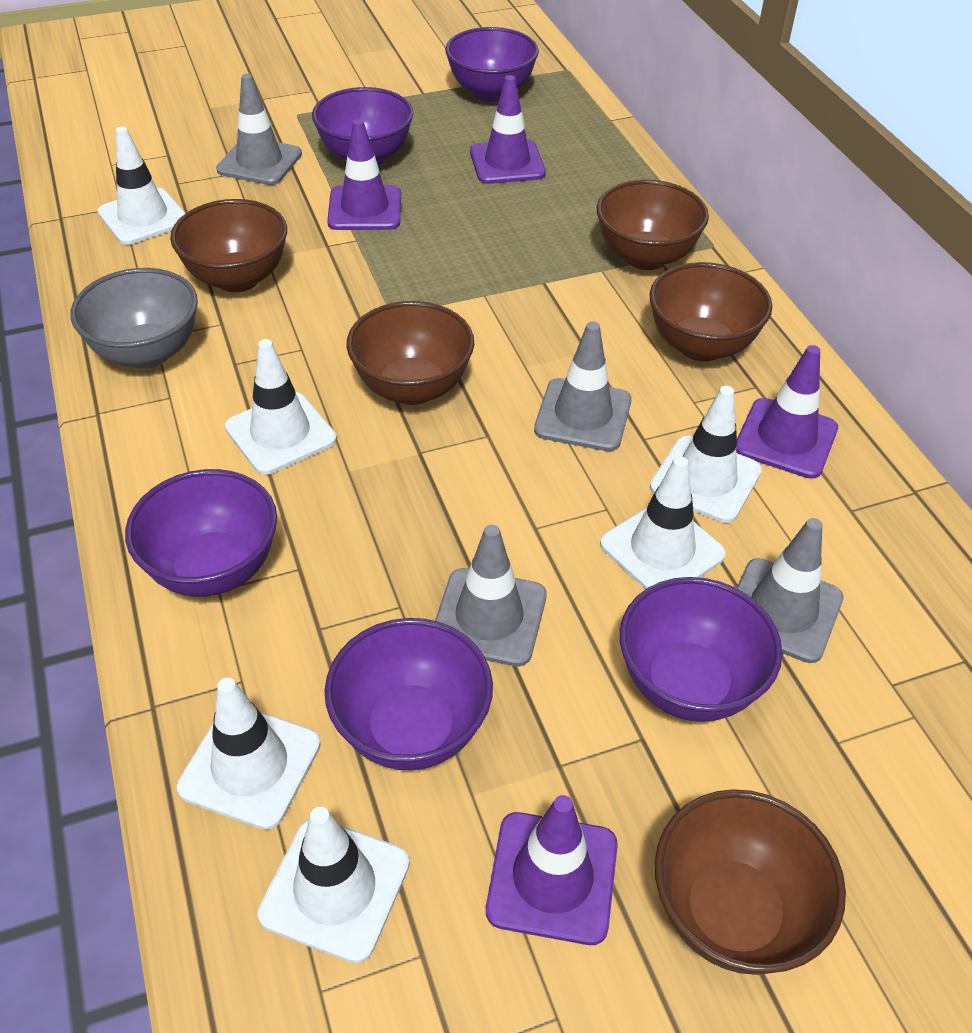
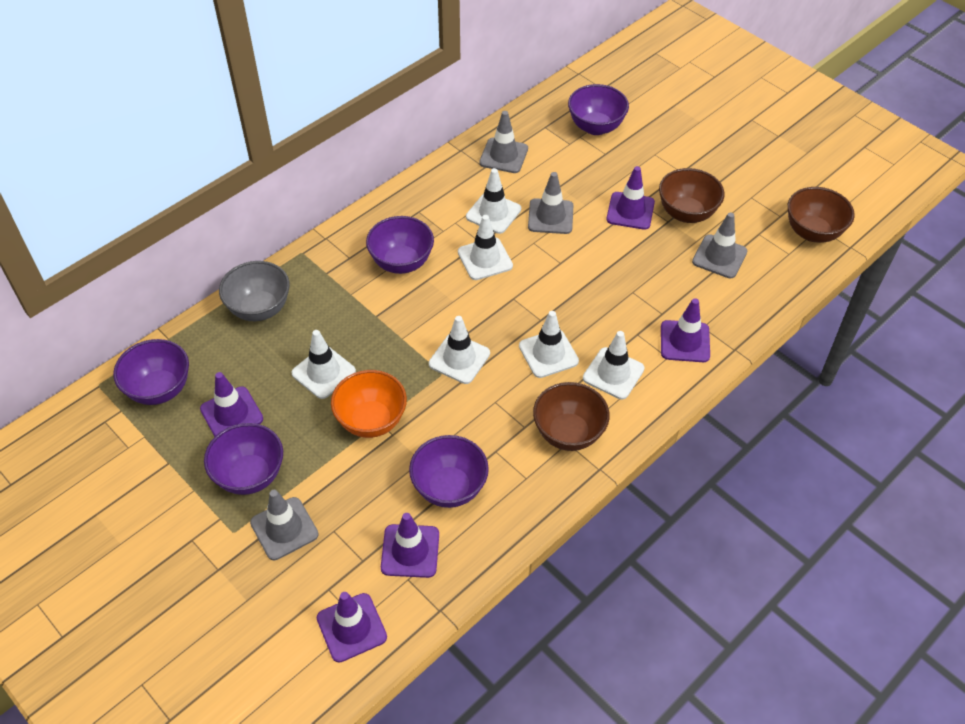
brown bowl: 5 -> 3
orange bowl: 0 -> 1
purple traffic cone: 4 -> 5

